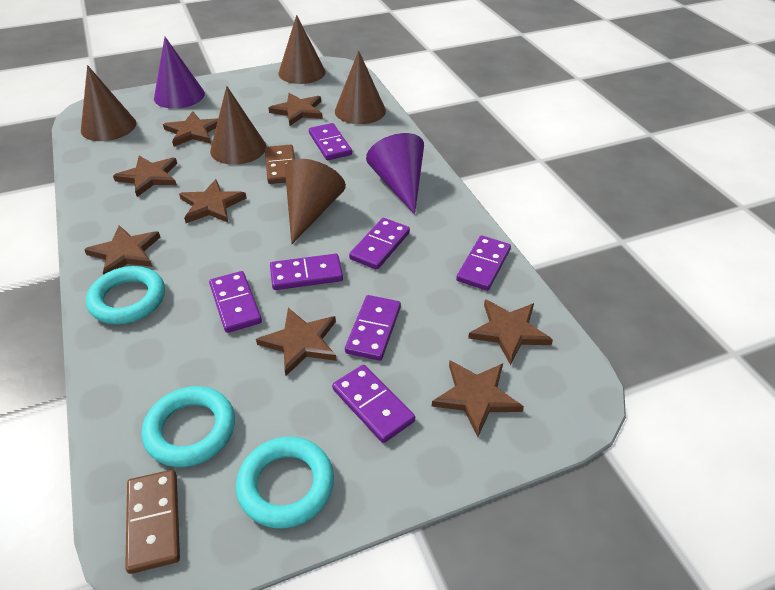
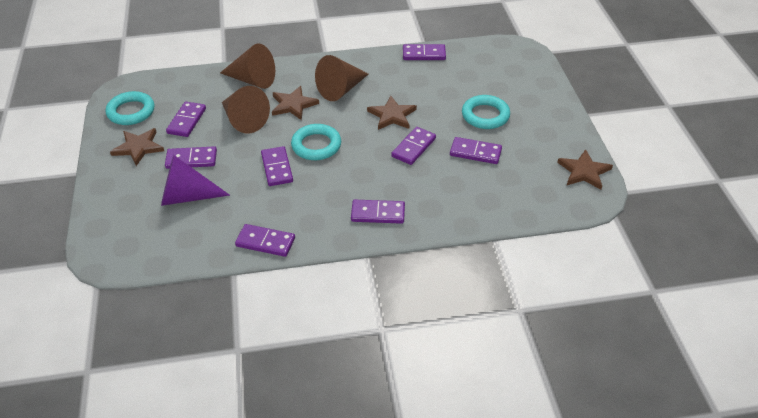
brown cone: 5 -> 3
brown domino: 2 -> 0
brown star: 8 -> 4
purple cone: 2 -> 1
purple domino: 7 -> 8

